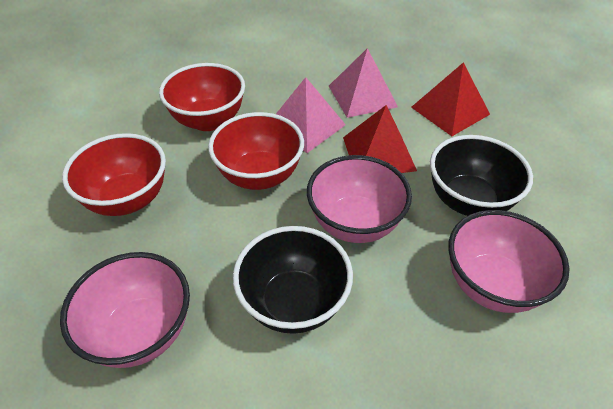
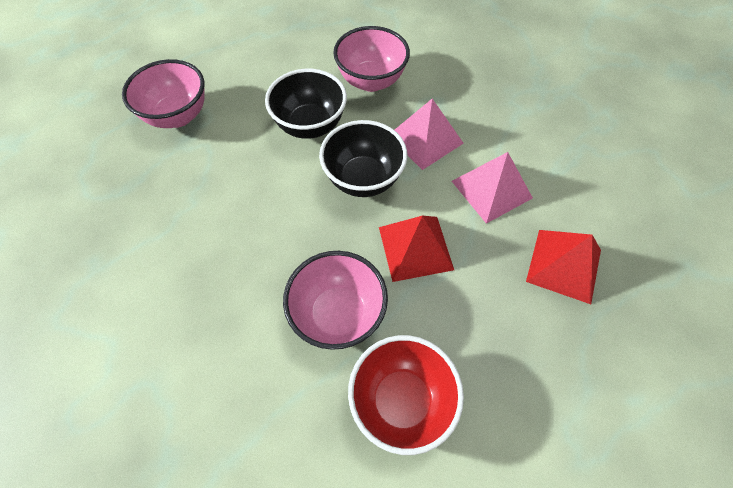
red bowl: 3 -> 1

